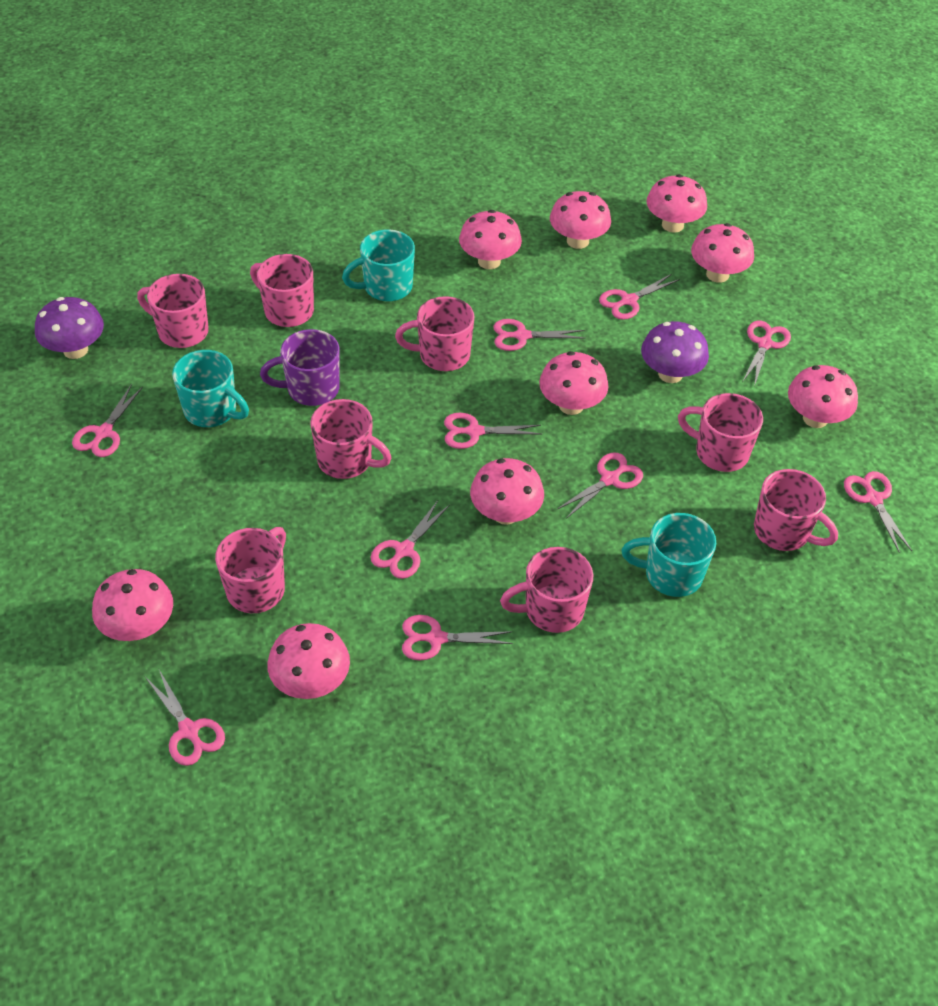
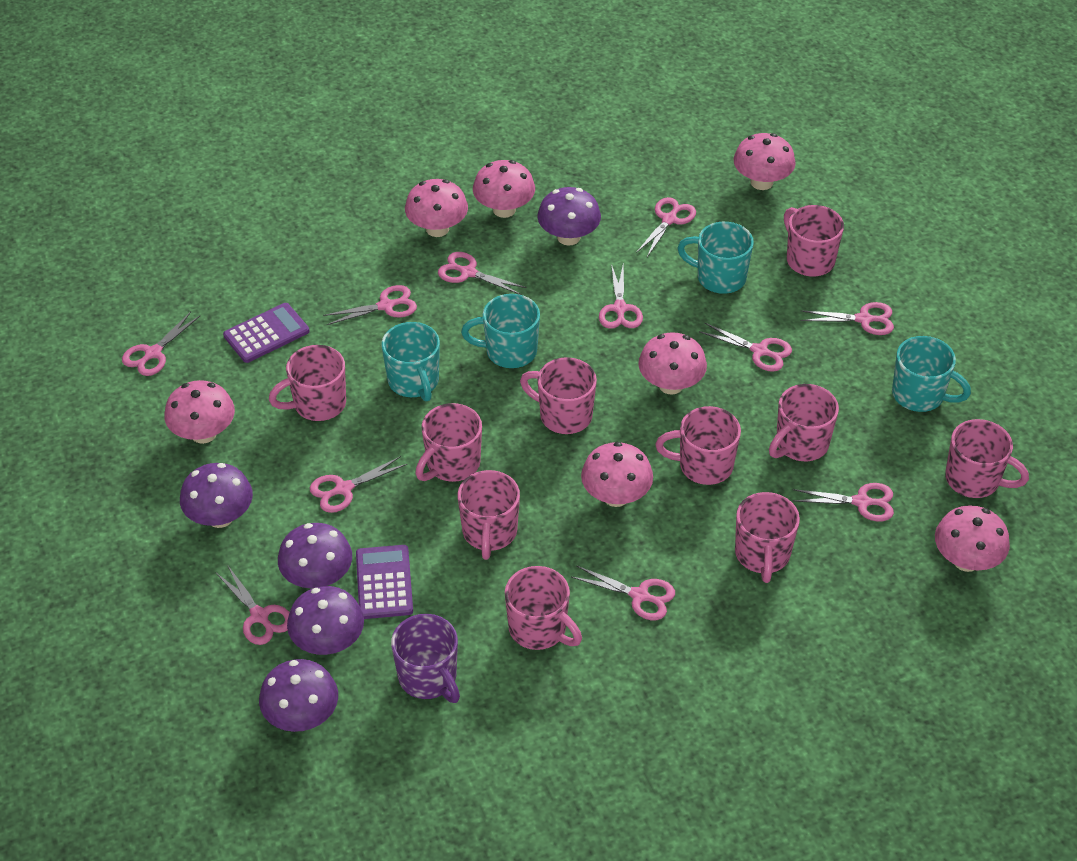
pink mug: 8 -> 10
pink mushroom: 9 -> 7
pink scissors: 10 -> 11
purple calculator: 0 -> 2
purple mushroom: 2 -> 5
turquoise mug: 3 -> 4

